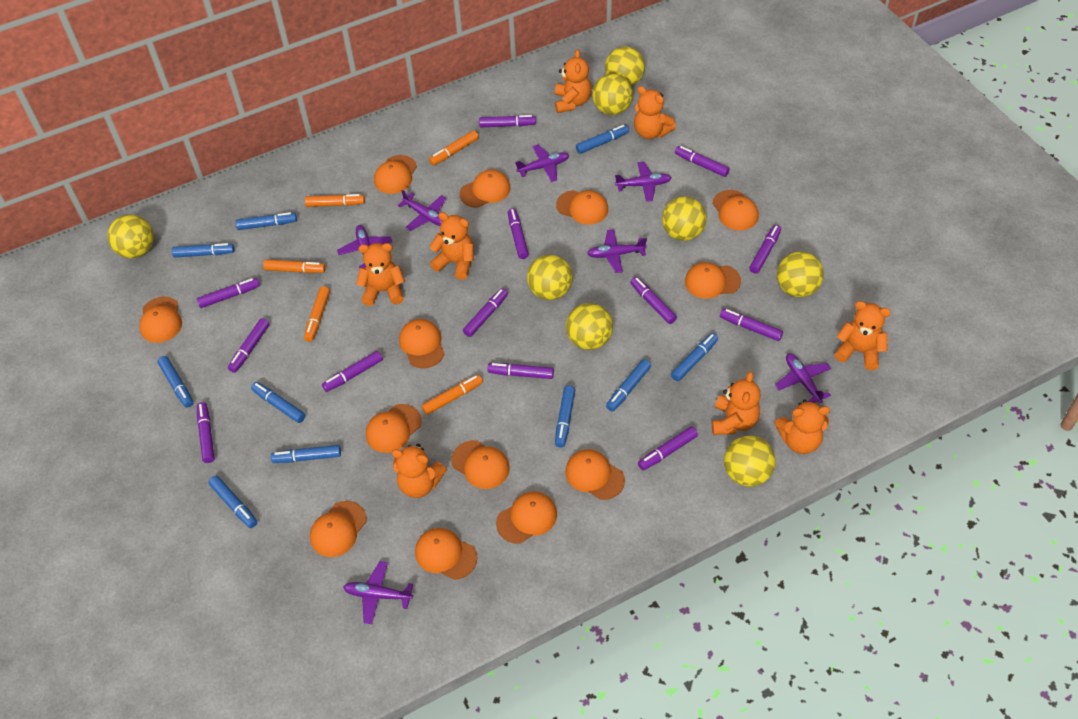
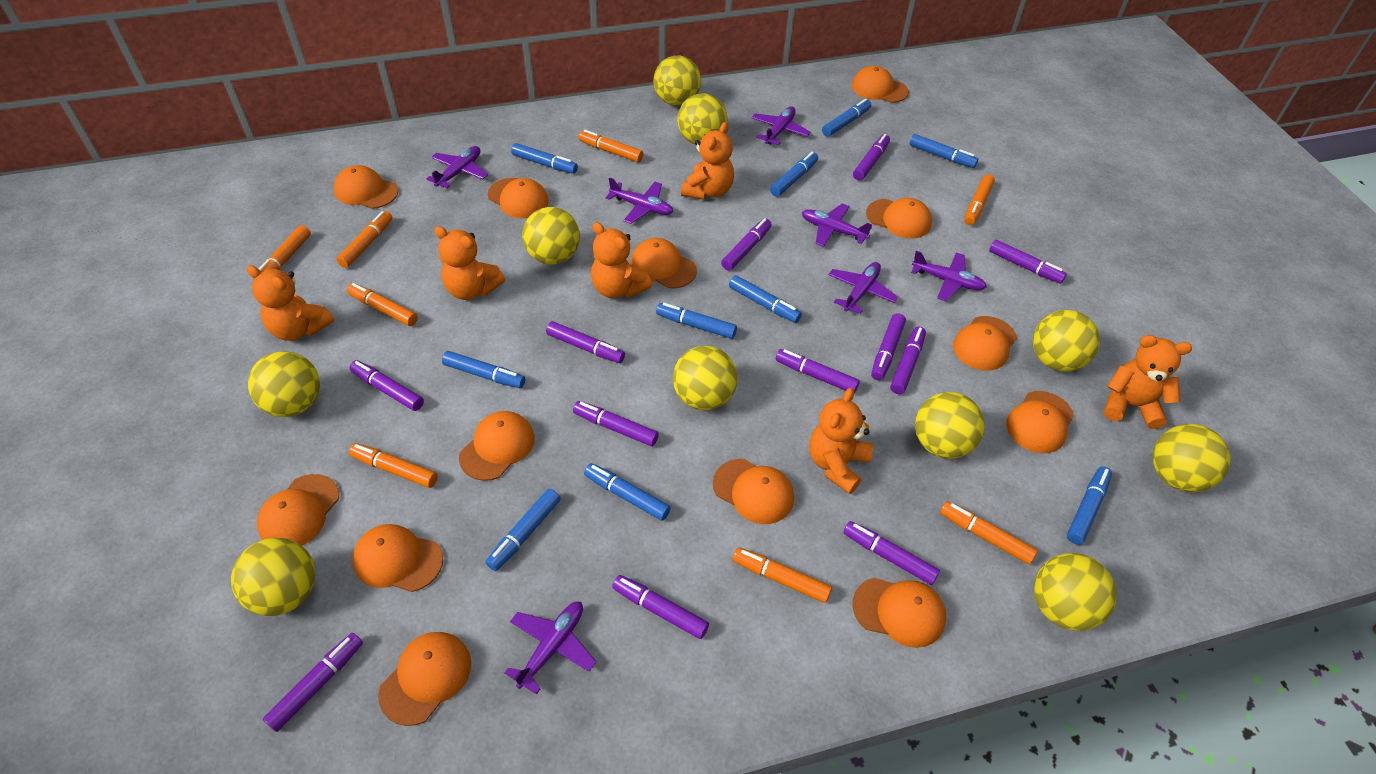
orange marker: 5 -> 8
orange teddy bear: 8 -> 6
purple marker: 13 -> 12
yellow ball: 8 -> 10

